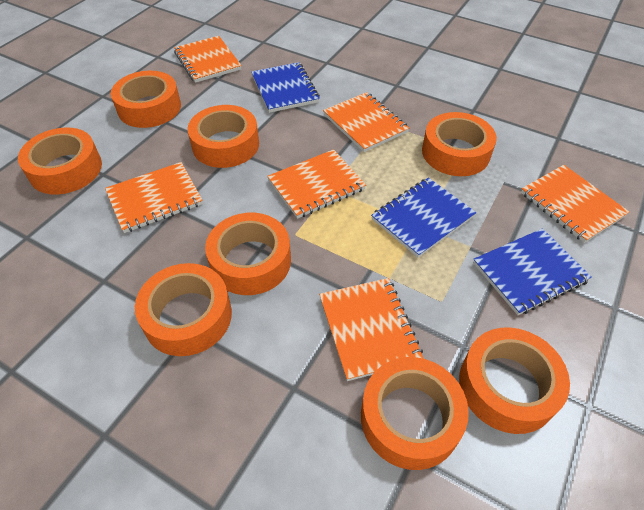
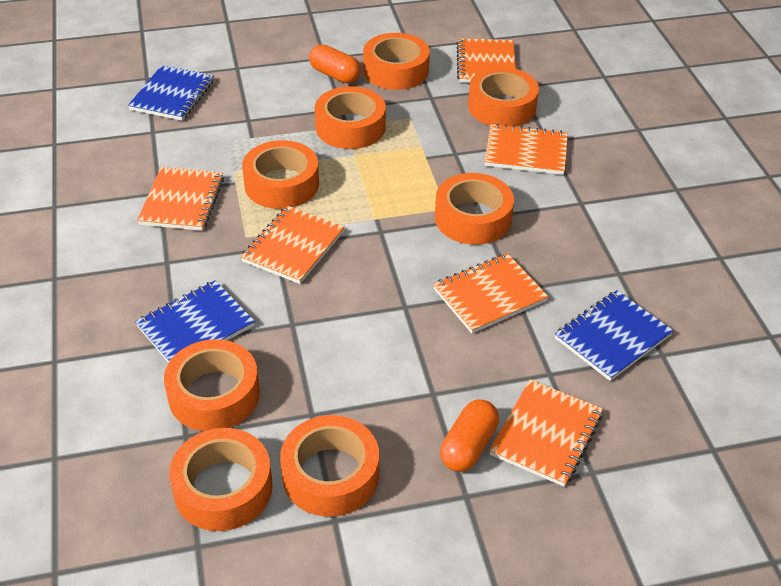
orange capsule: 0 -> 2

